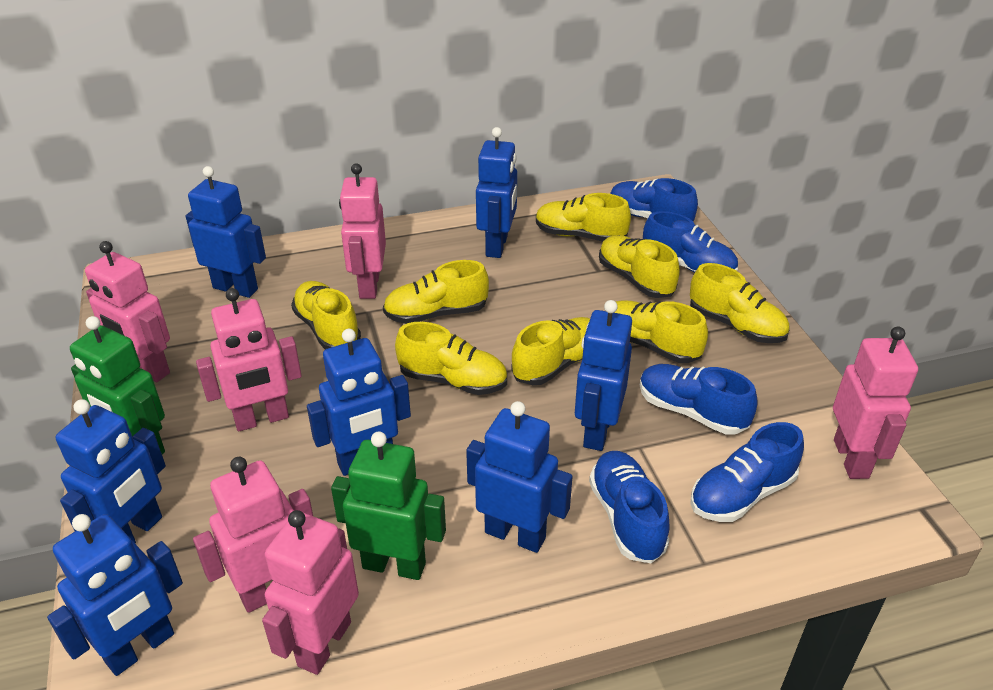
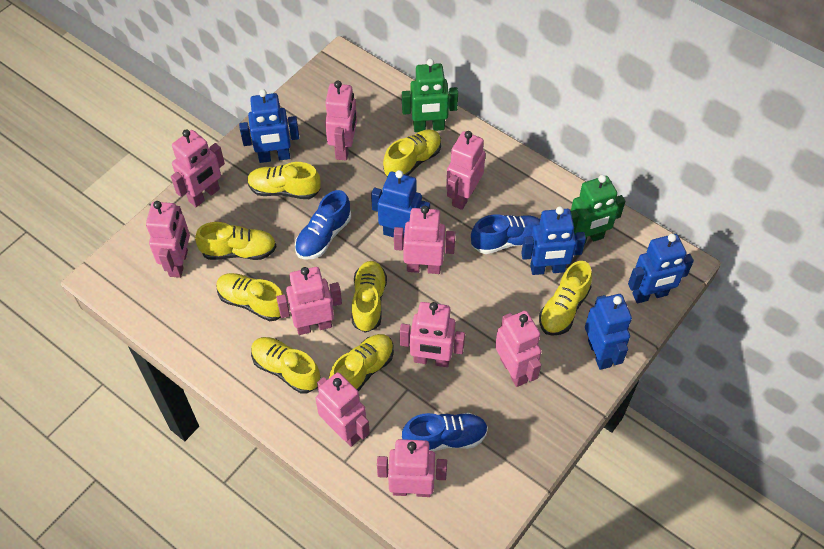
blue robot: 7 -> 5
blue shoe: 5 -> 3
pink robot: 6 -> 10

